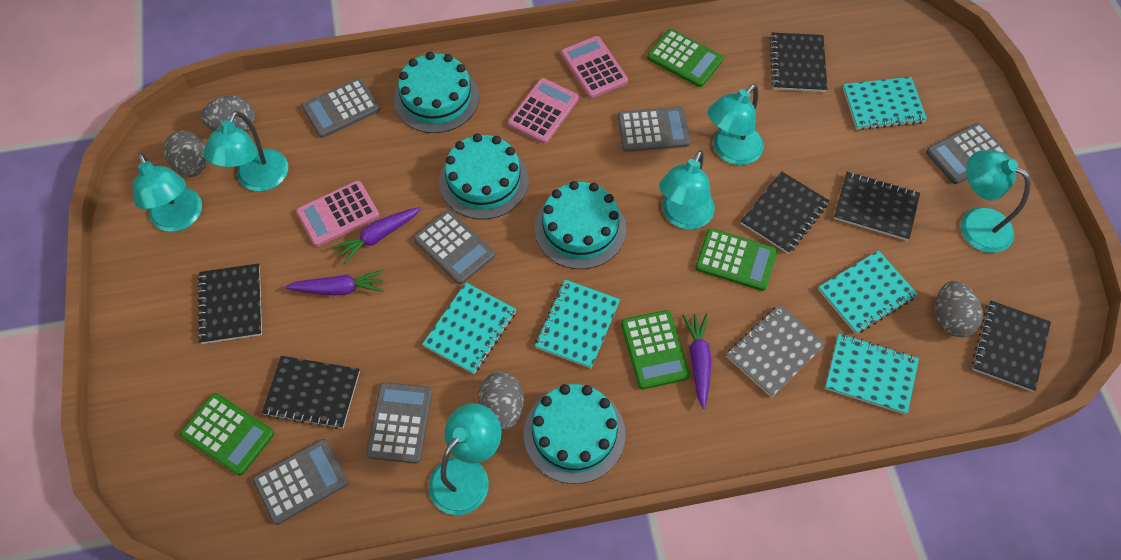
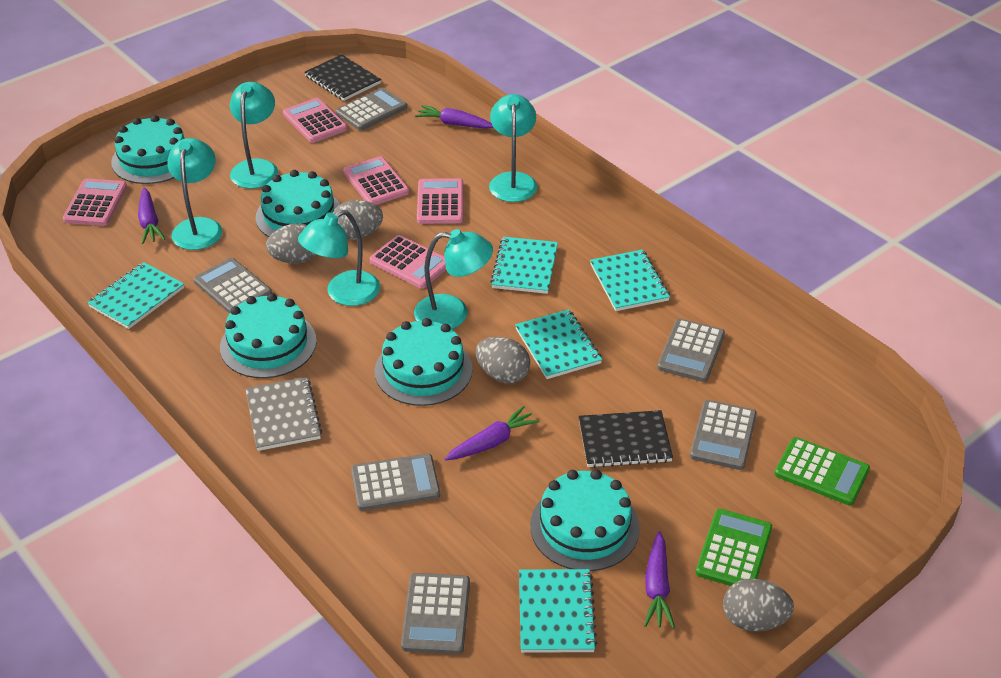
black notebook: 6 -> 2
green calculator: 4 -> 2
pink calculator: 3 -> 5
purple carrot: 3 -> 4
turquoise cake: 4 -> 5
turquoise lamp: 6 -> 5

